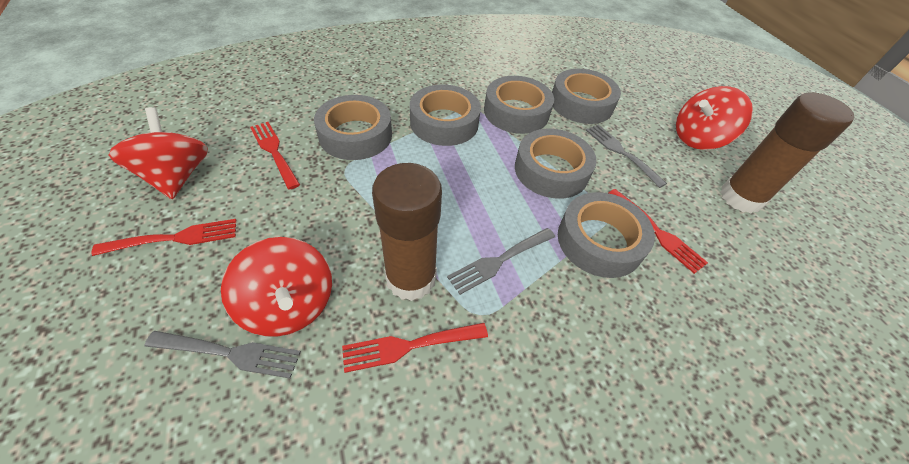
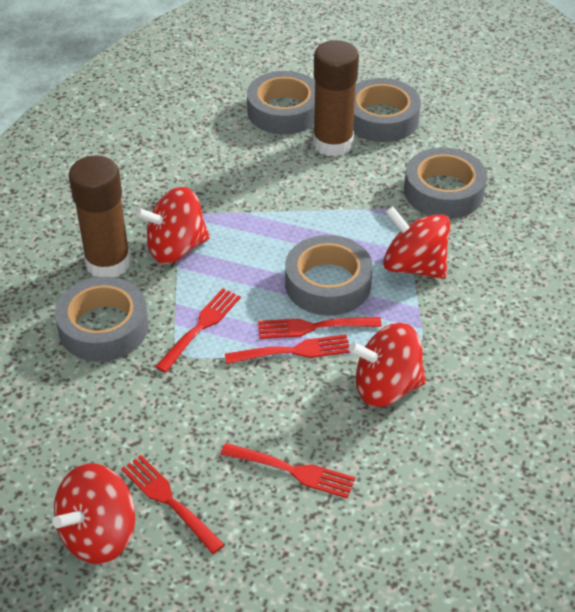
grey fork: 3 -> 0
grey tape: 6 -> 5
red fork: 4 -> 5
red spinning top: 3 -> 4

